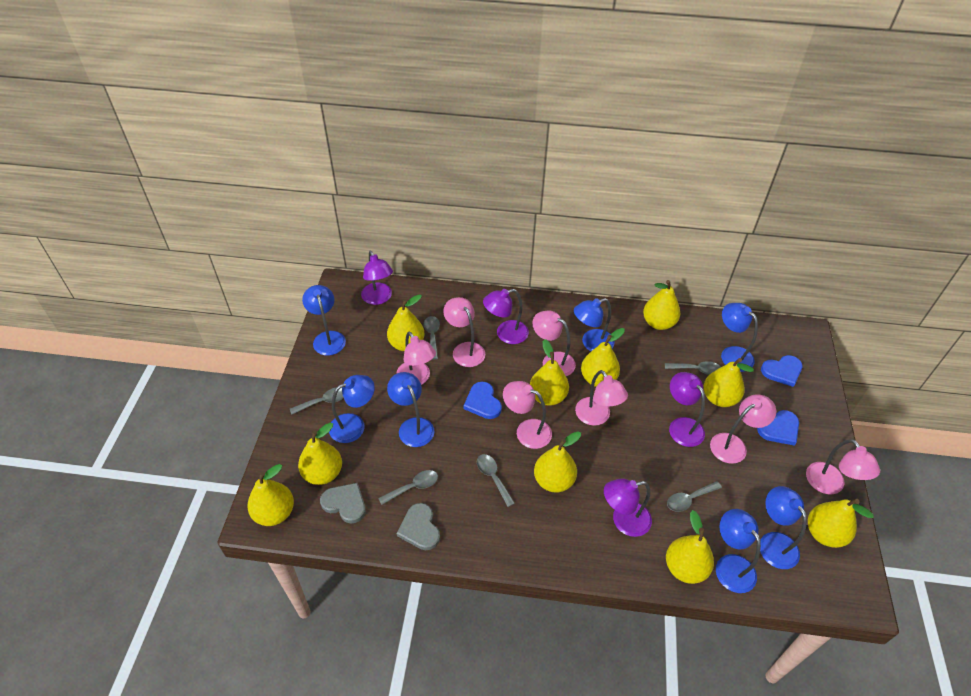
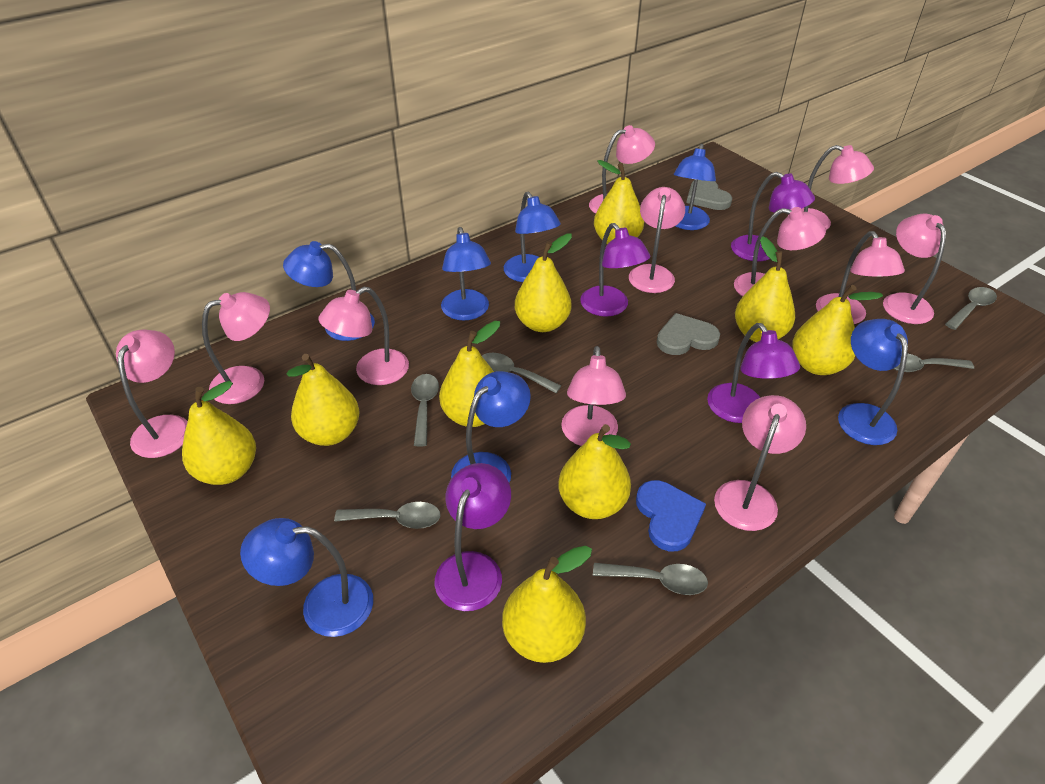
blue heart: 3 -> 1
pink lamp: 7 -> 11
yellow pear: 10 -> 9

